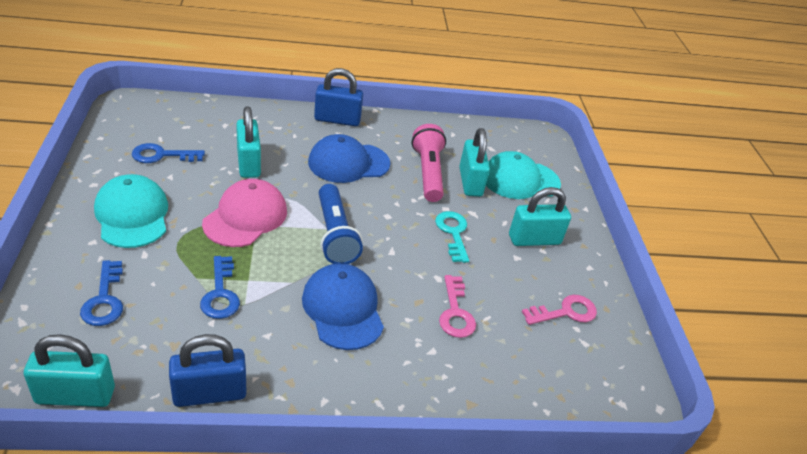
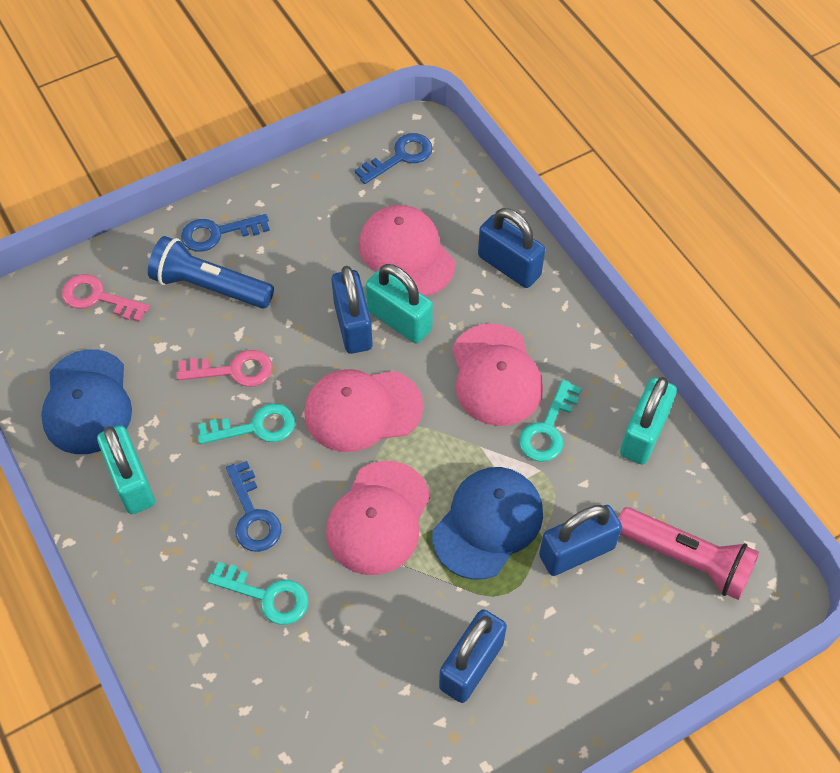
blue padlock: 2 -> 4
pink cap: 1 -> 4
turquoise cap: 2 -> 0
turquoise key: 1 -> 3
turquoise padlock: 4 -> 3

